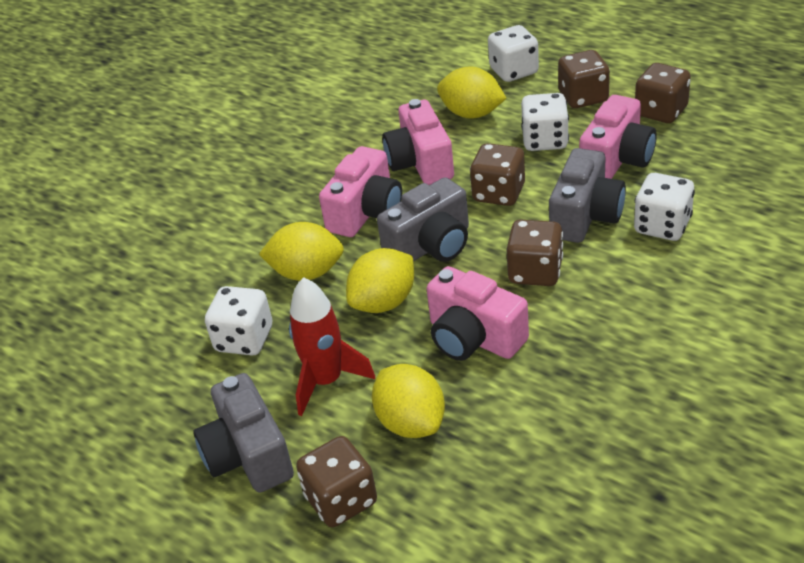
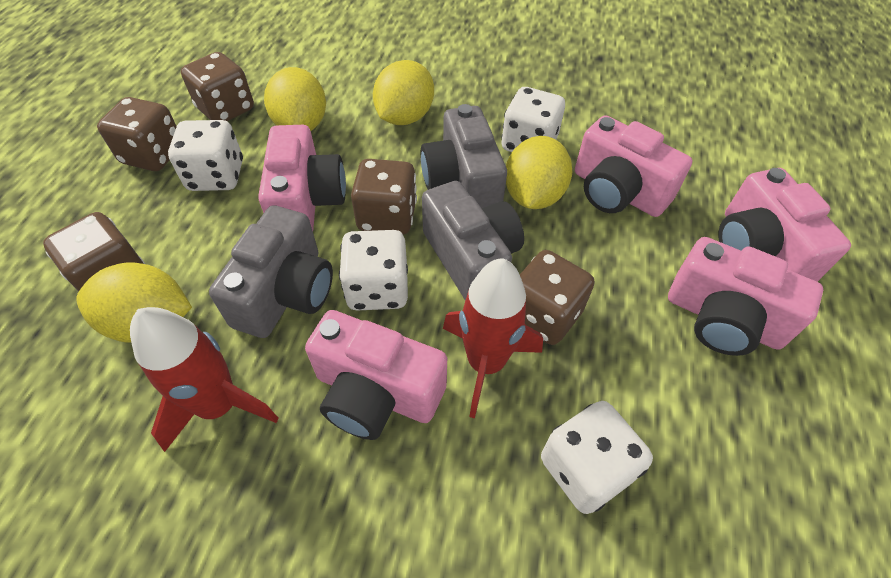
pink camera: 4 -> 5
red rocket: 1 -> 2

